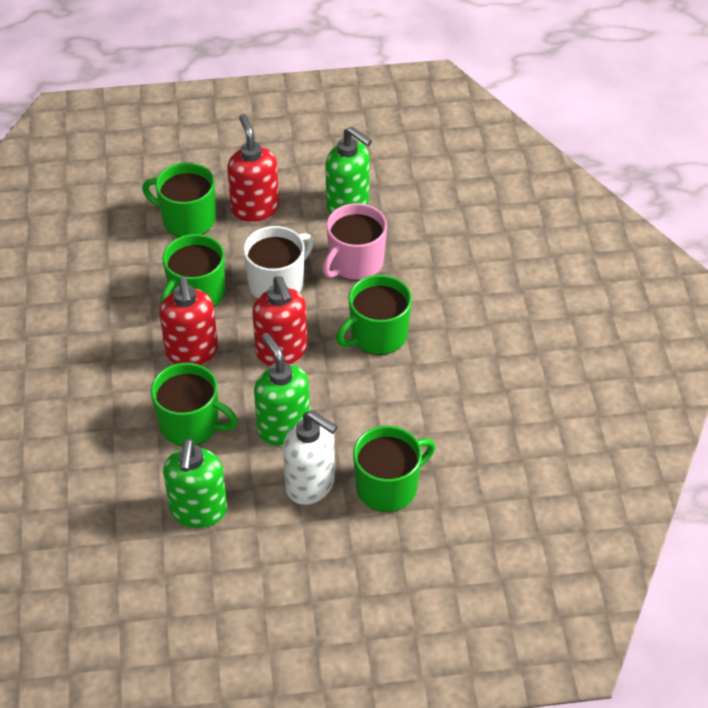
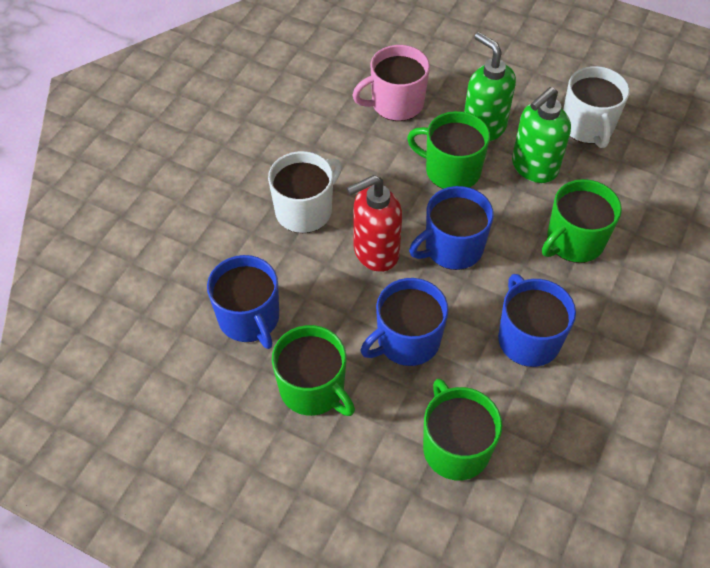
blue mug: 0 -> 4
green mug: 5 -> 4
green soap dispenser: 3 -> 2
red soap dispenser: 3 -> 1
white mug: 1 -> 2
white soap dispenser: 1 -> 0

